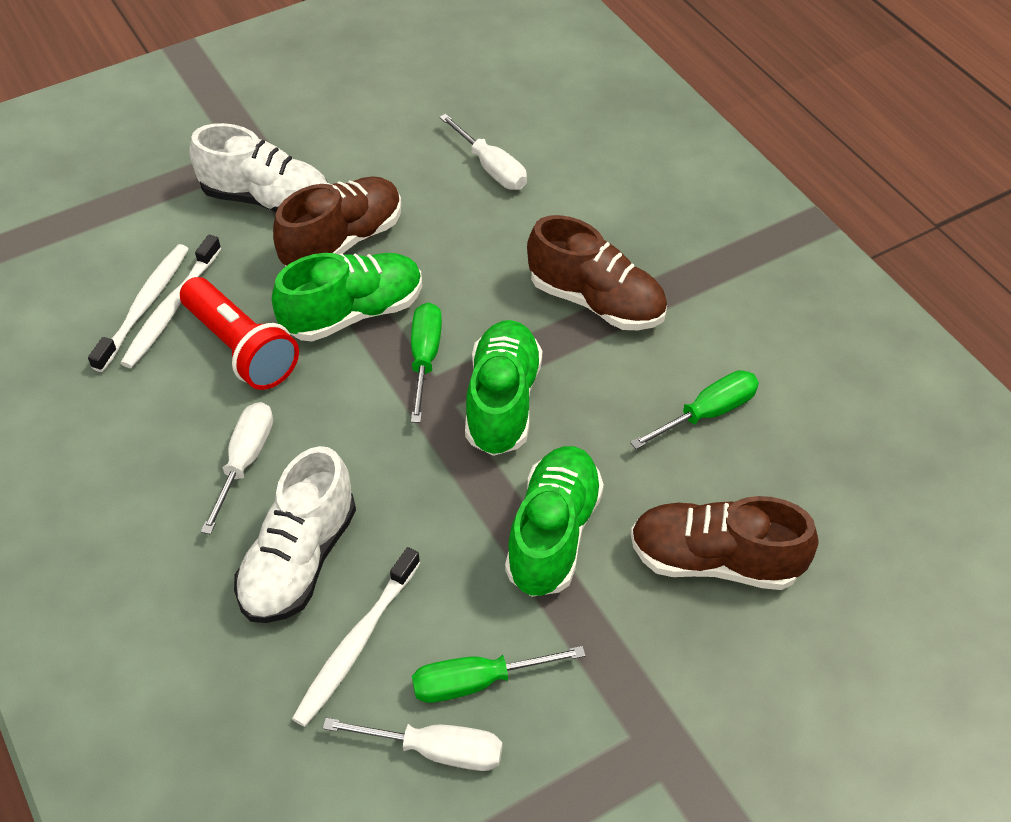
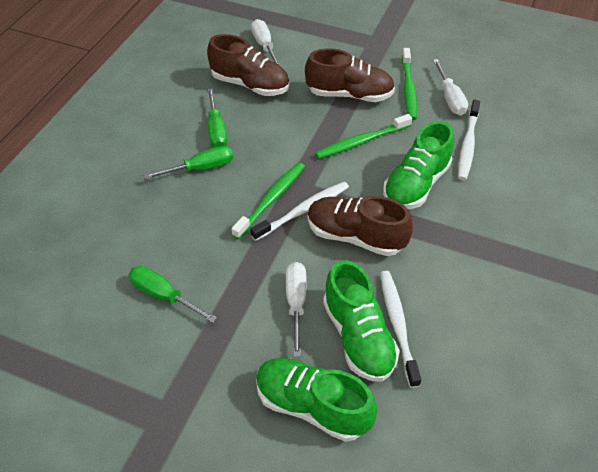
green toothbrush: 0 -> 3
red flashlight: 1 -> 0
white shoe: 2 -> 0

